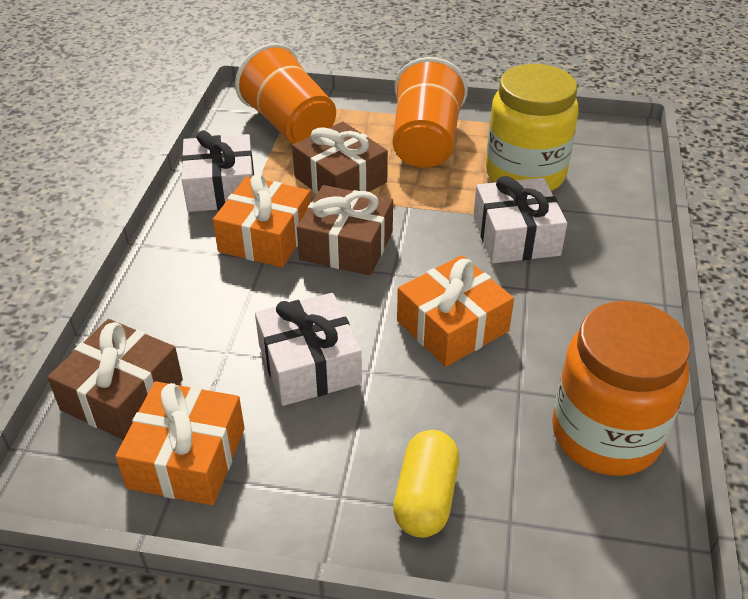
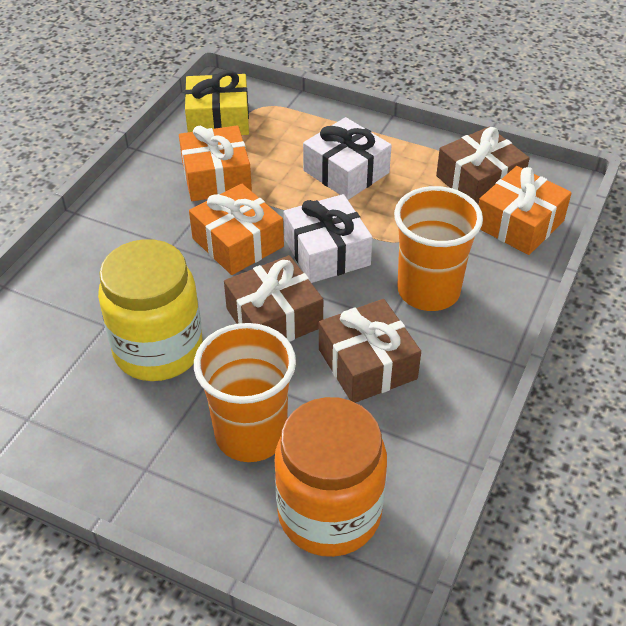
white gift: 3 -> 2
yellow capsule: 1 -> 0
yellow gift: 0 -> 1

